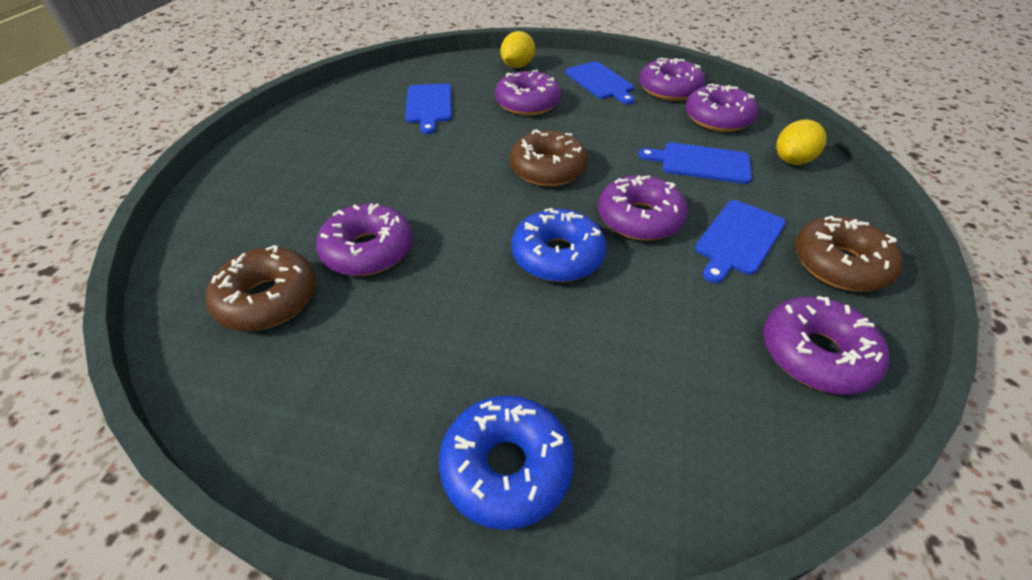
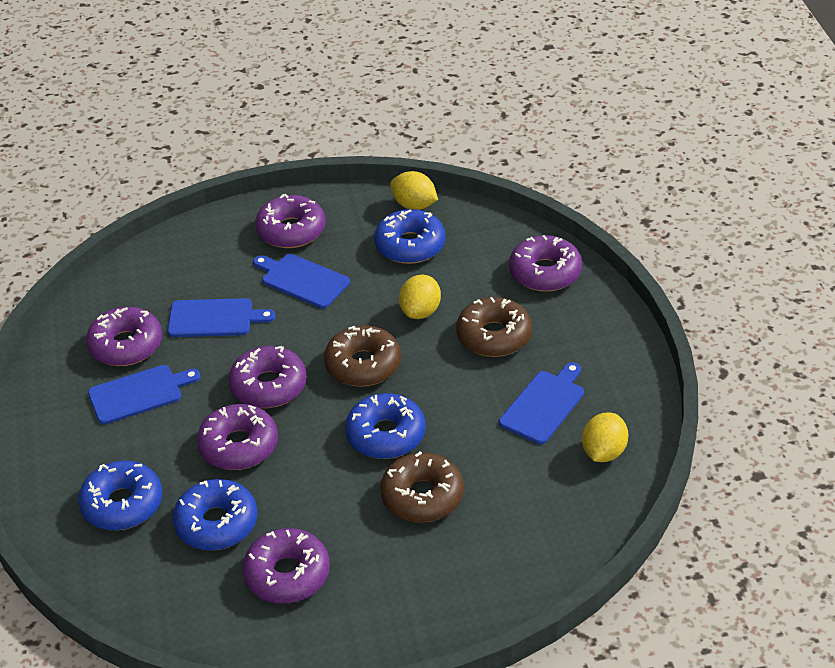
blue donut: 2 -> 4
yellow lemon: 2 -> 3

